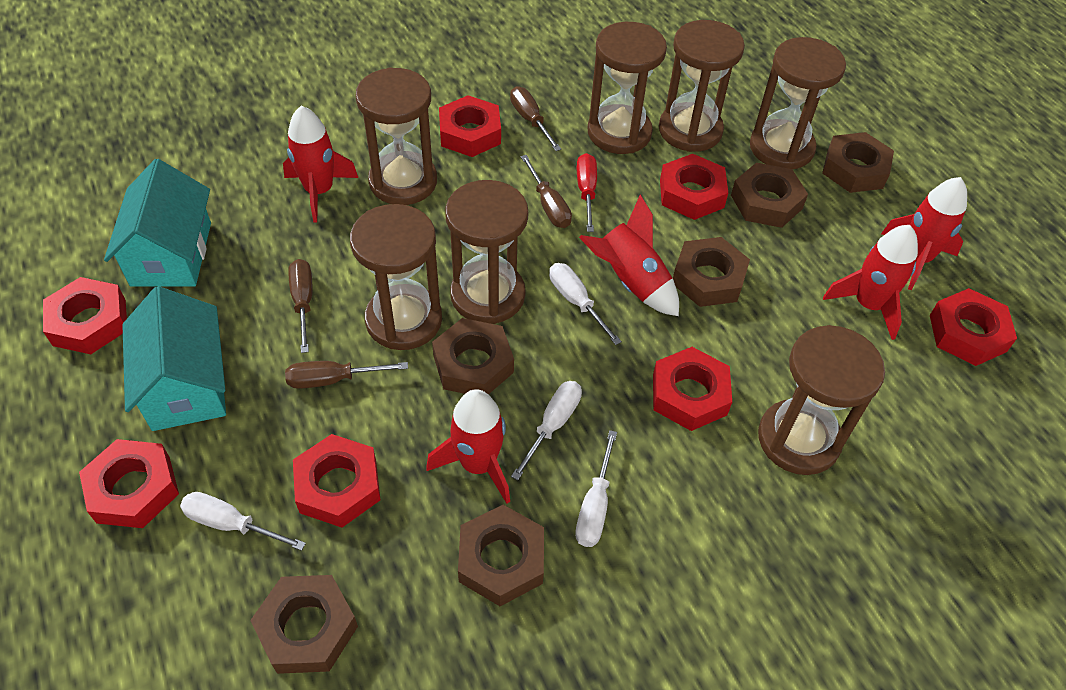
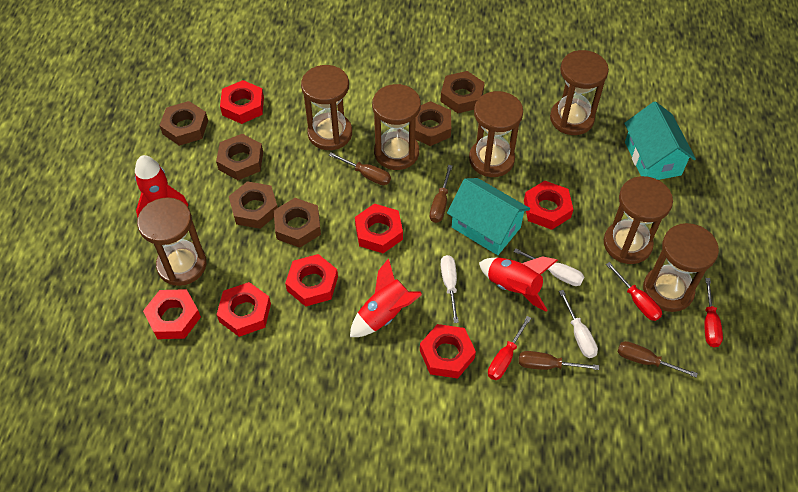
red rocket: 5 -> 3
red screwdriver: 1 -> 3
white screwdriver: 4 -> 3

